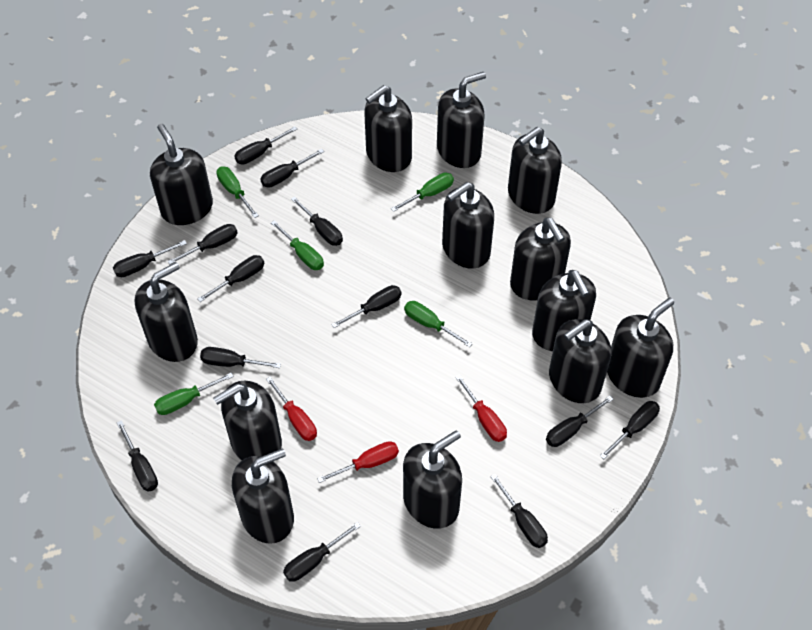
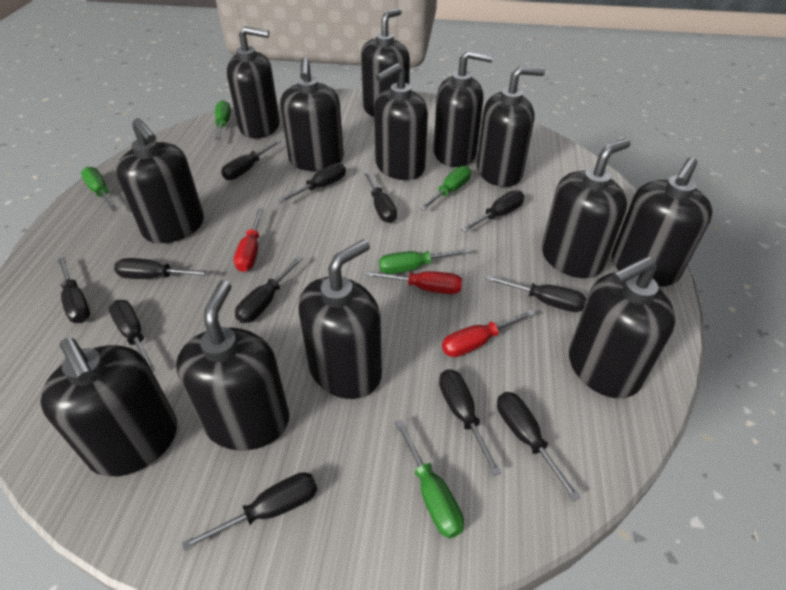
black screwdriver: 13 -> 12

